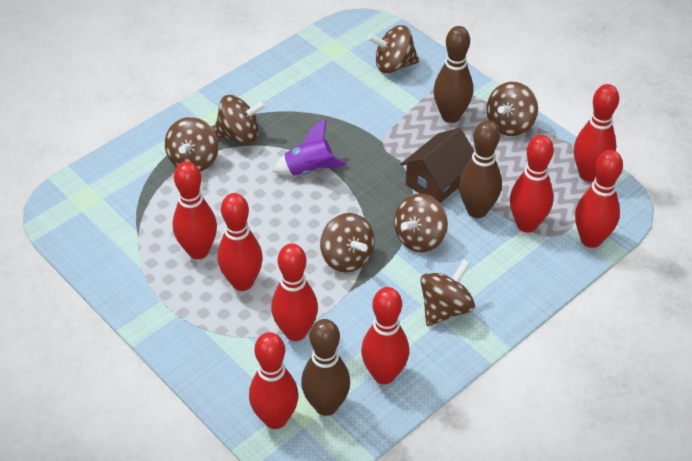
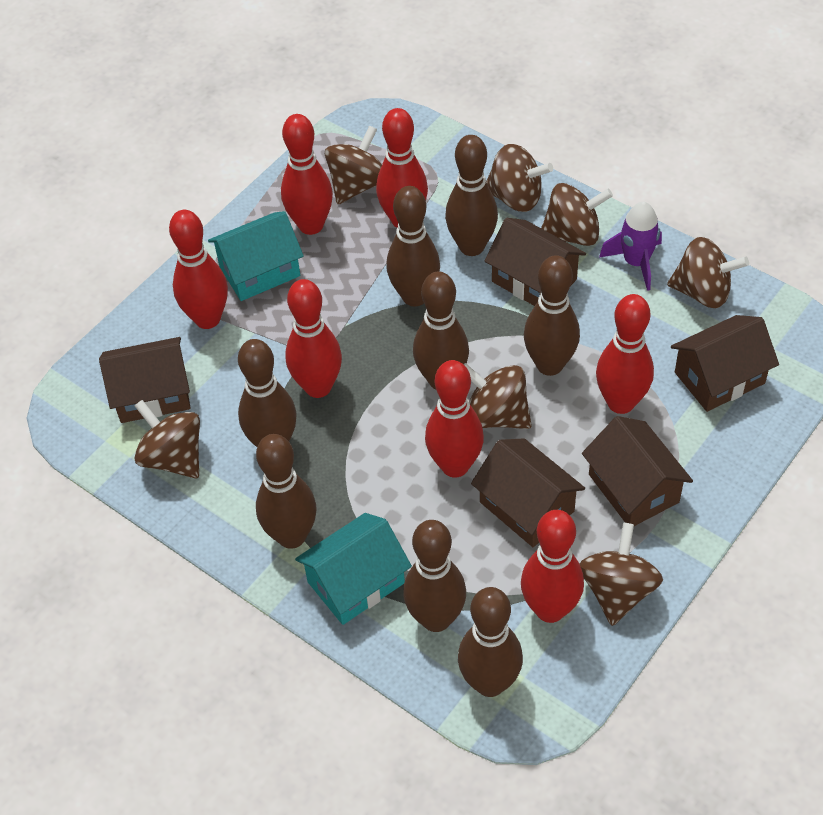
brown bowling pin: 3 -> 8
brown house: 1 -> 5
red bowling pin: 8 -> 7
turquoise house: 0 -> 2

